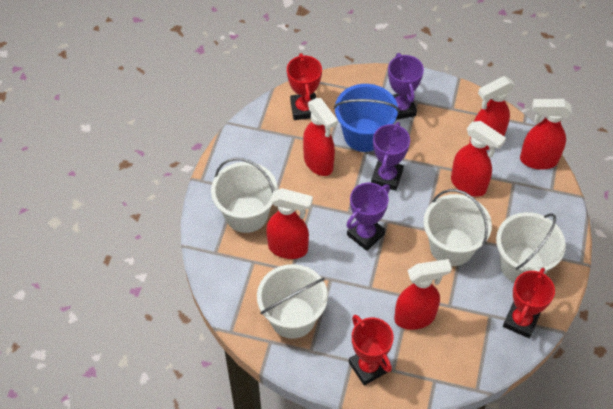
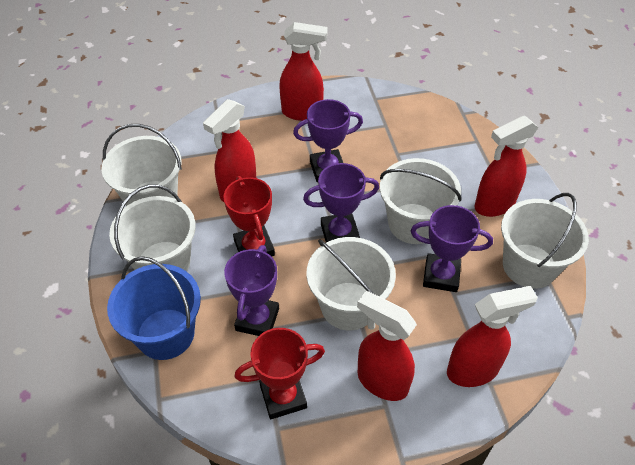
purple trophy: 3 -> 4
red spray bottle: 6 -> 5
red trophy: 3 -> 2
white bucket: 4 -> 5

